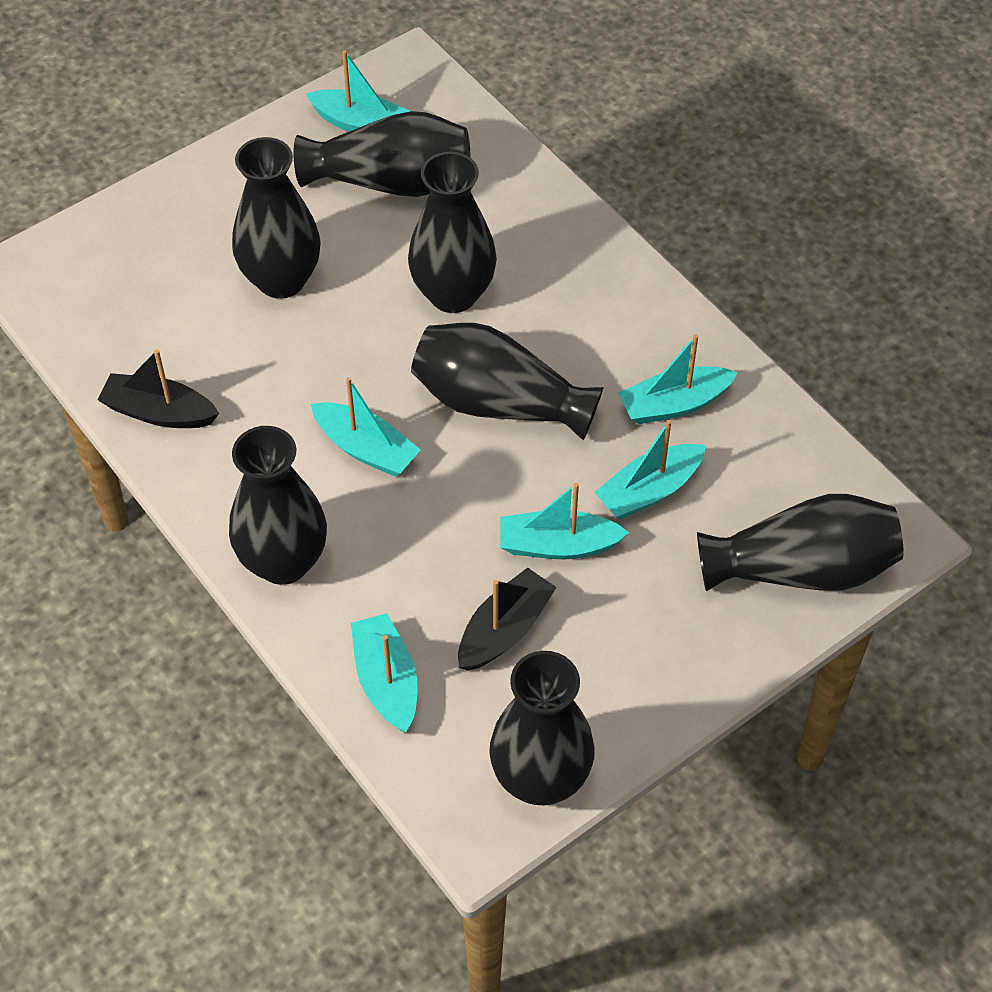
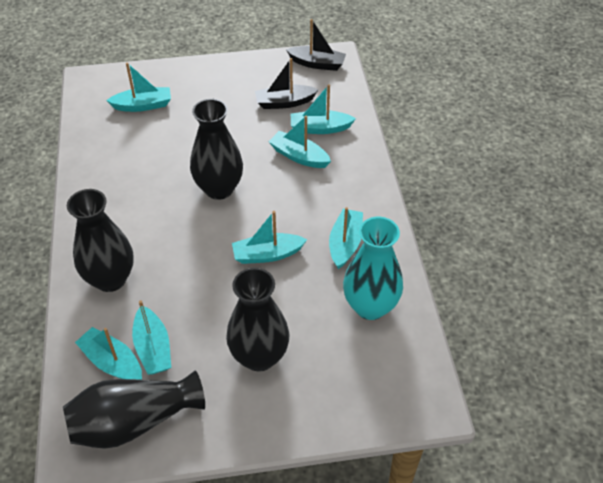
black vase: 7 -> 4
turquoise boat: 6 -> 7
turquoise vase: 0 -> 1

